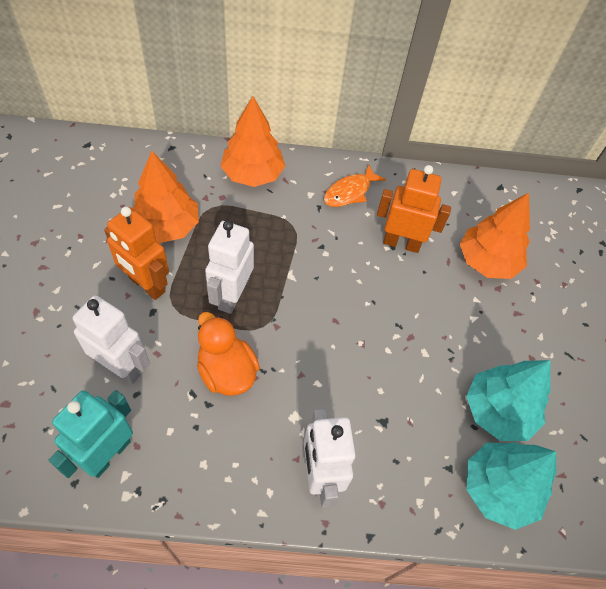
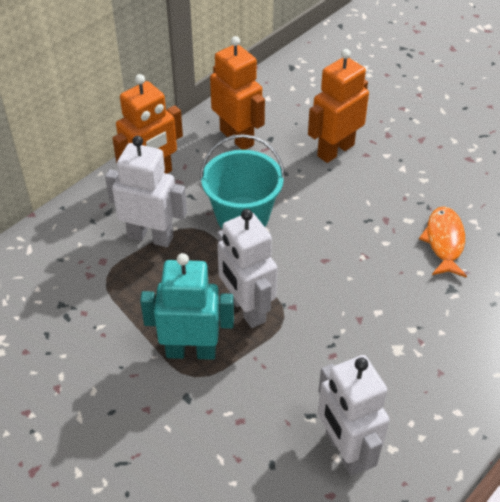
orange duck: 1 -> 0
orange robot: 2 -> 3
orange tree: 3 -> 0
turquoise bucket: 0 -> 1
turquoise tree: 2 -> 0

